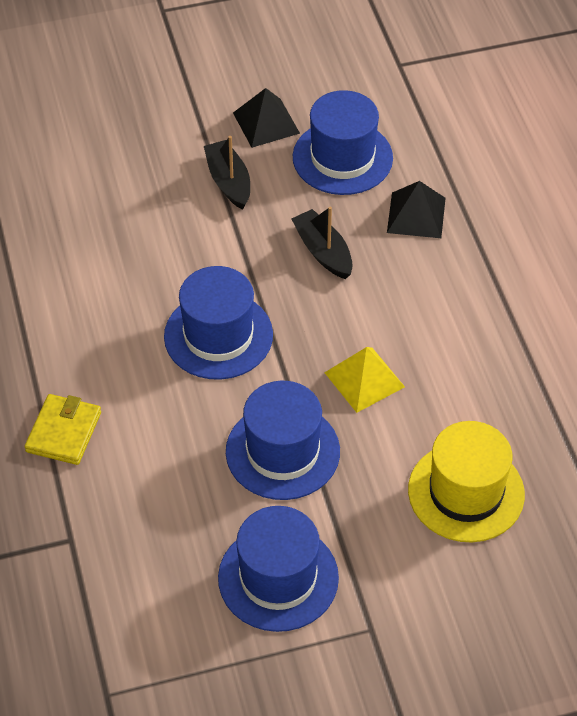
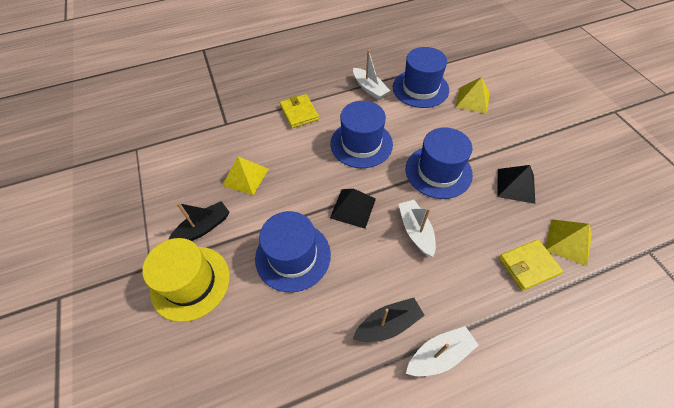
white boat: 0 -> 3
yellow pyramid: 1 -> 3
yellow wallet: 1 -> 2

